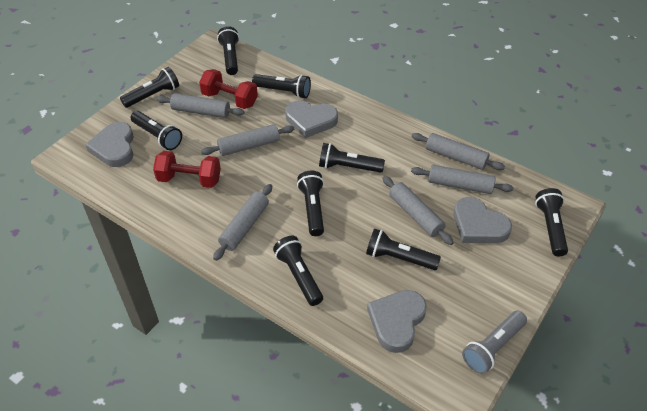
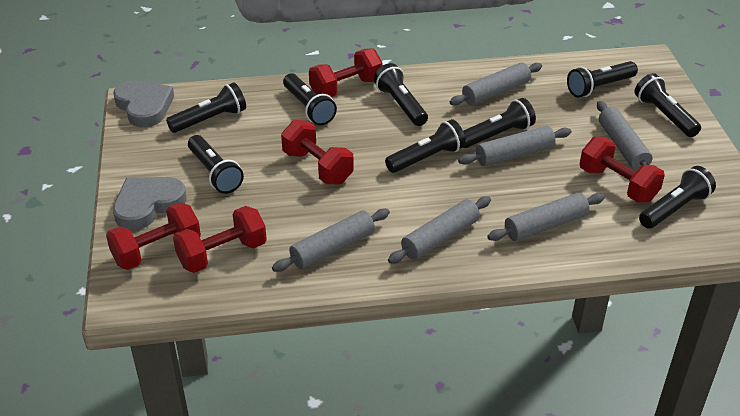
grey flashlight: 1 -> 0
grey heart: 4 -> 2
red dumbbell: 2 -> 5

